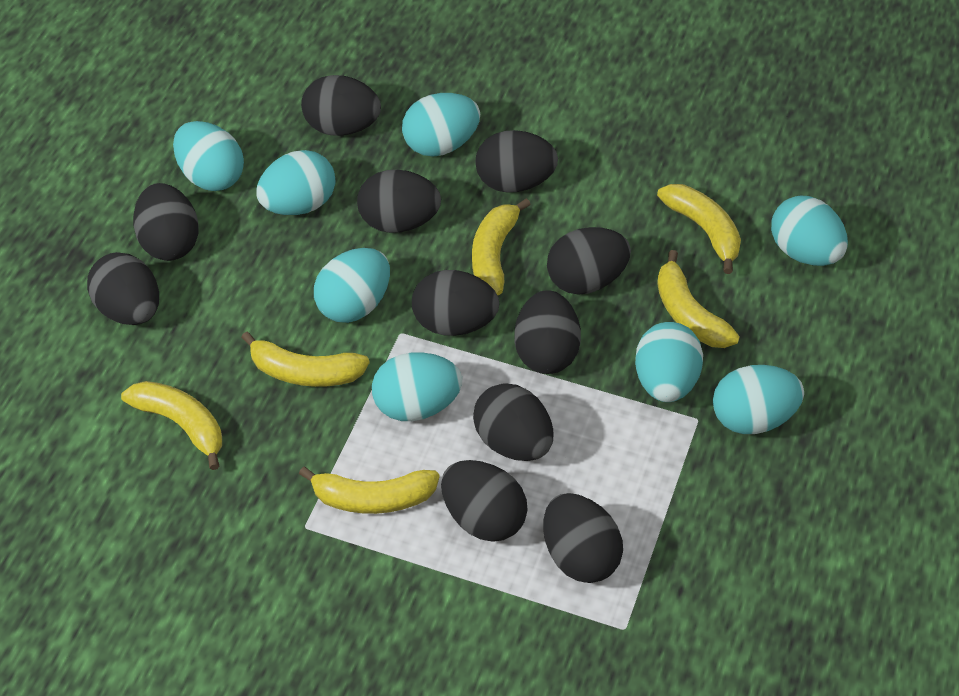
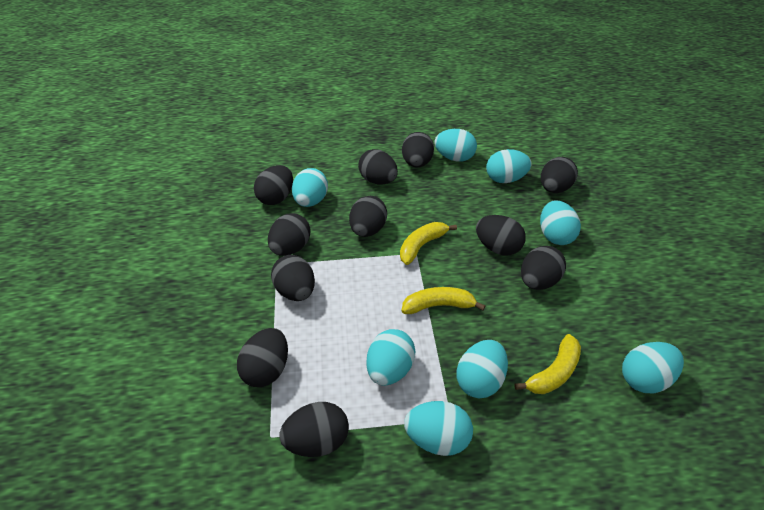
yellow banana: 6 -> 3

